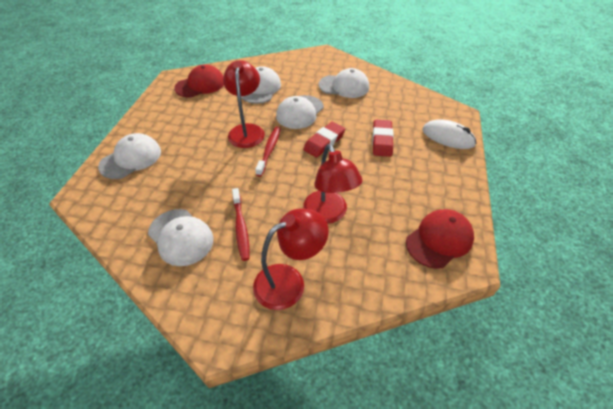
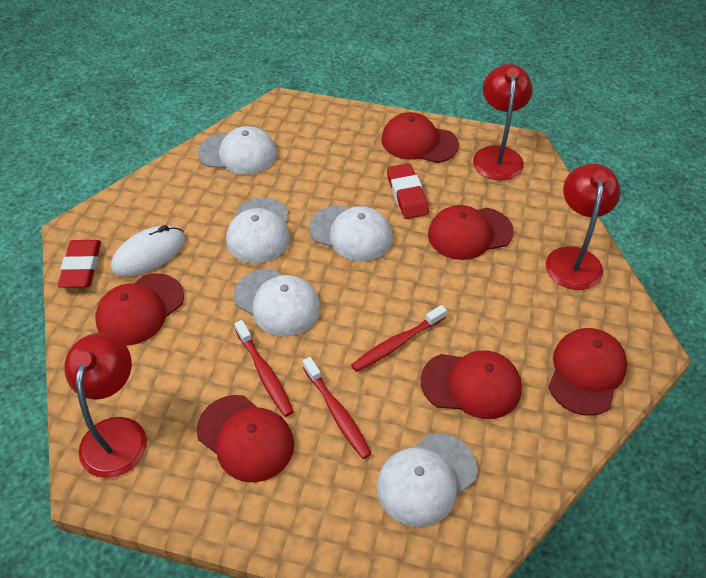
red cap: 2 -> 6
red toothbrush: 2 -> 3

